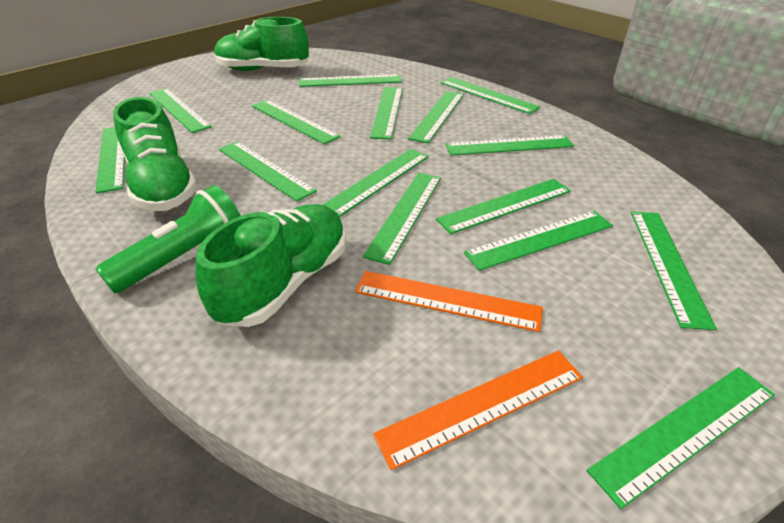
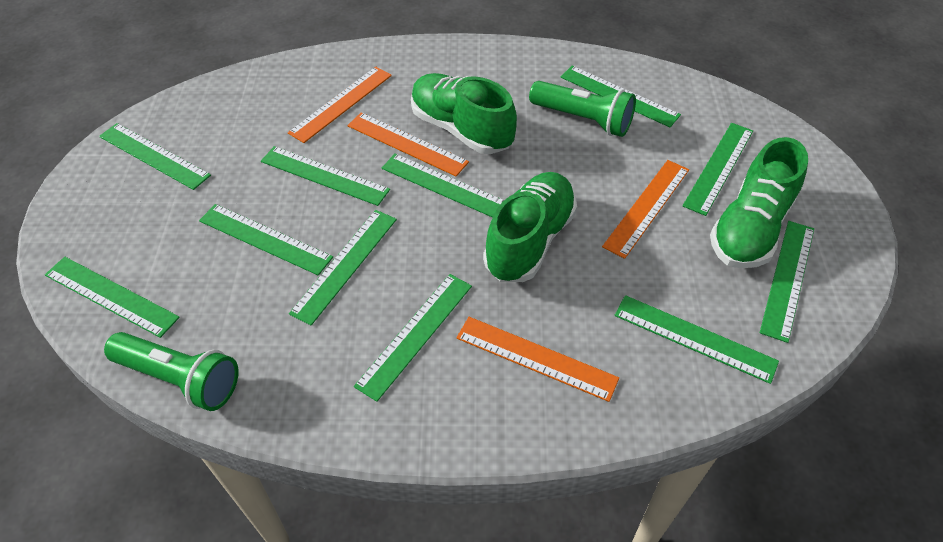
green flashlight: 1 -> 2
green ruler: 15 -> 11
orange ruler: 2 -> 4

